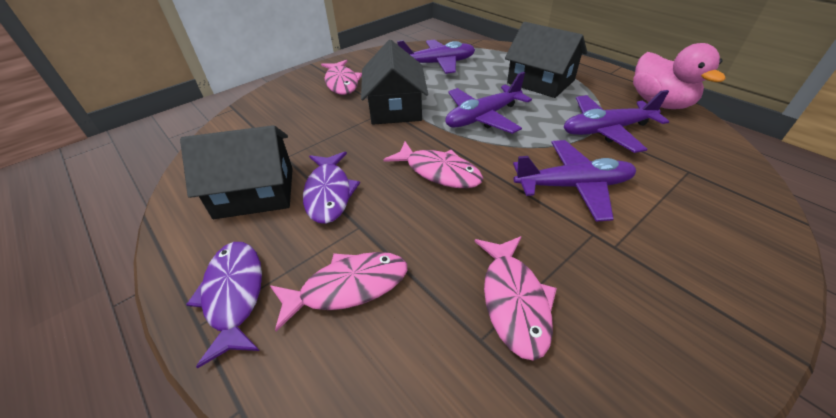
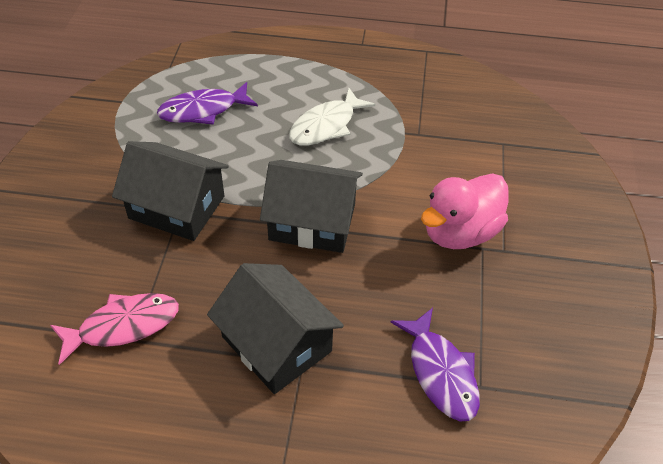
pink fish: 4 -> 1
purple plane: 4 -> 0
white fish: 0 -> 1

